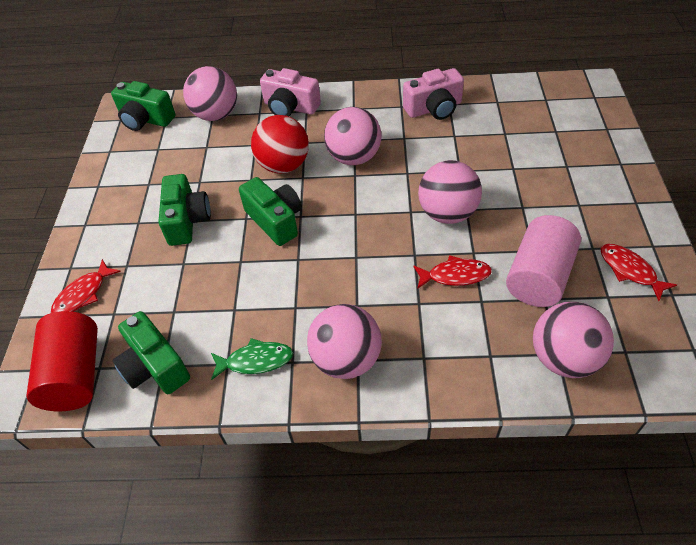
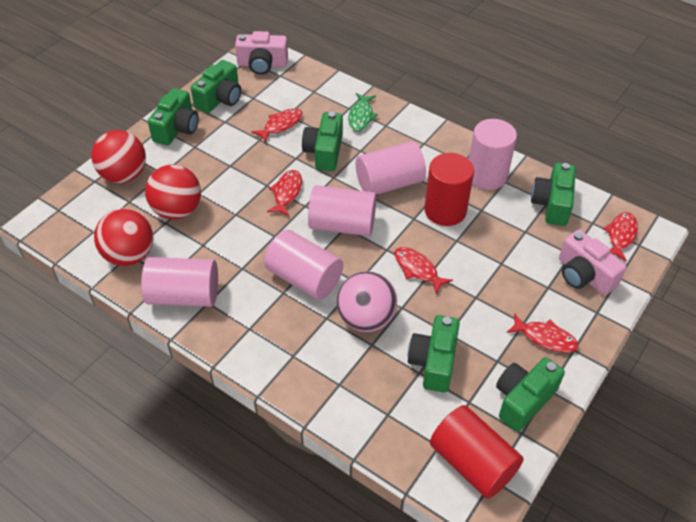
green camera: 4 -> 6
pink ball: 5 -> 1
pink cylinder: 1 -> 5
red ball: 1 -> 3
red cylinder: 1 -> 2
red fish: 3 -> 5

